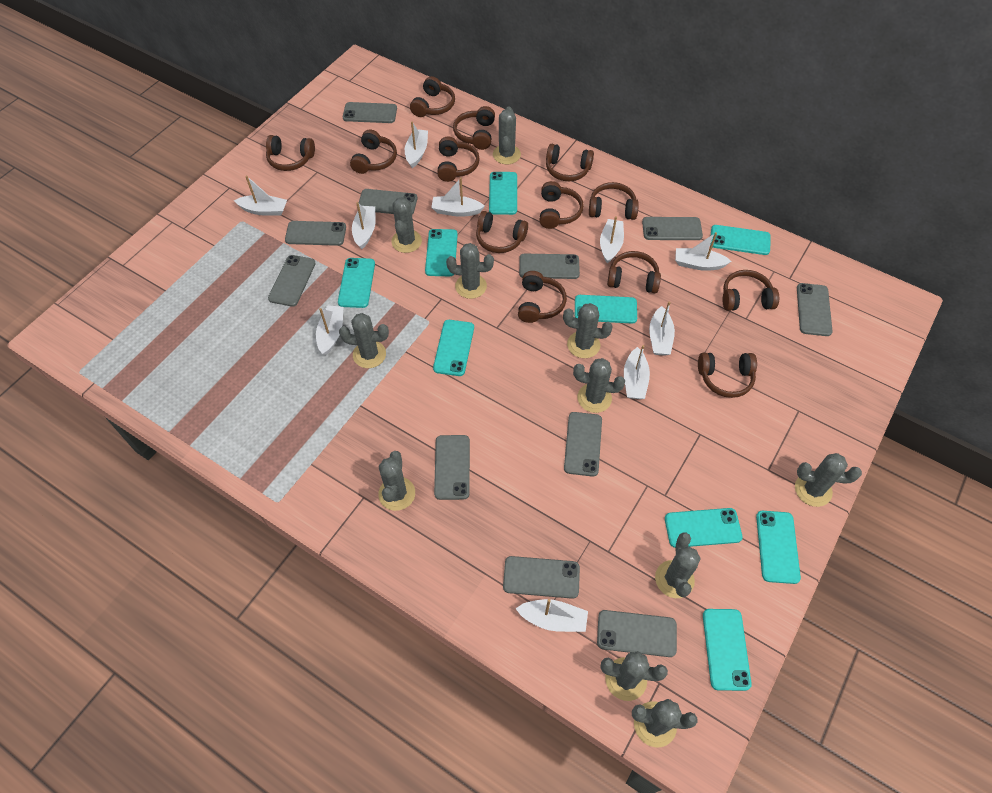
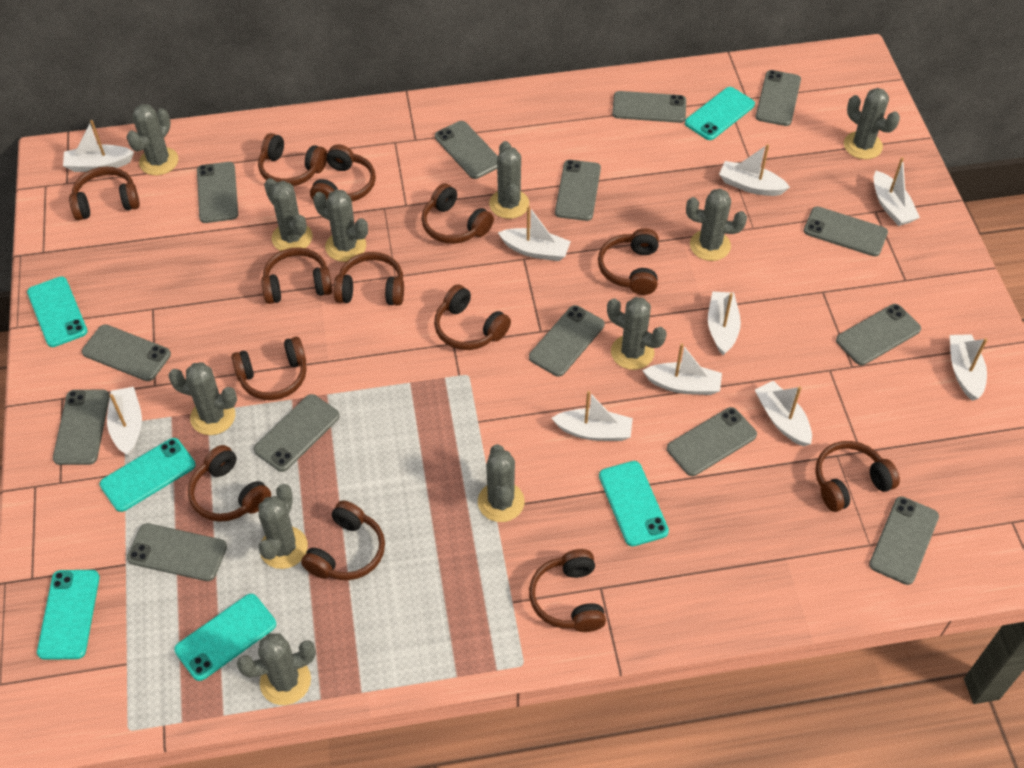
grey phone: 11 -> 14
turquoise phone: 9 -> 6

